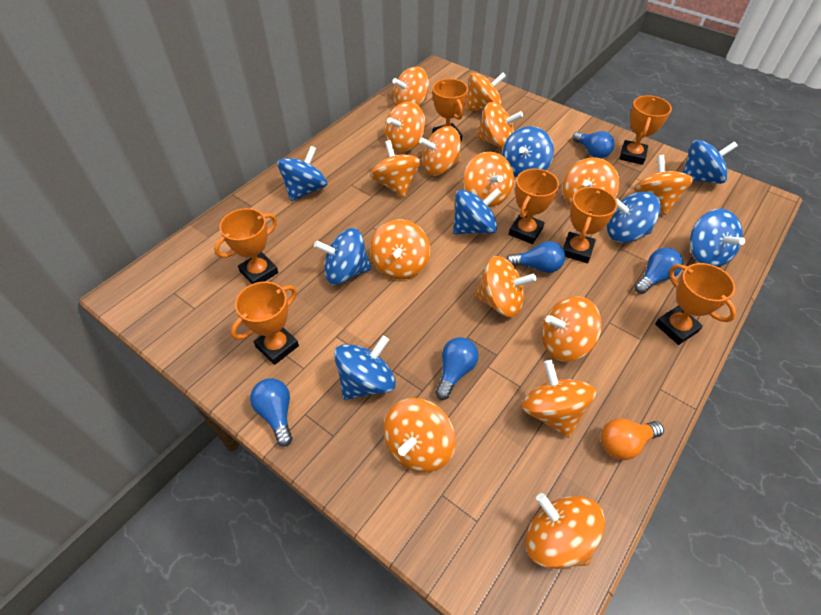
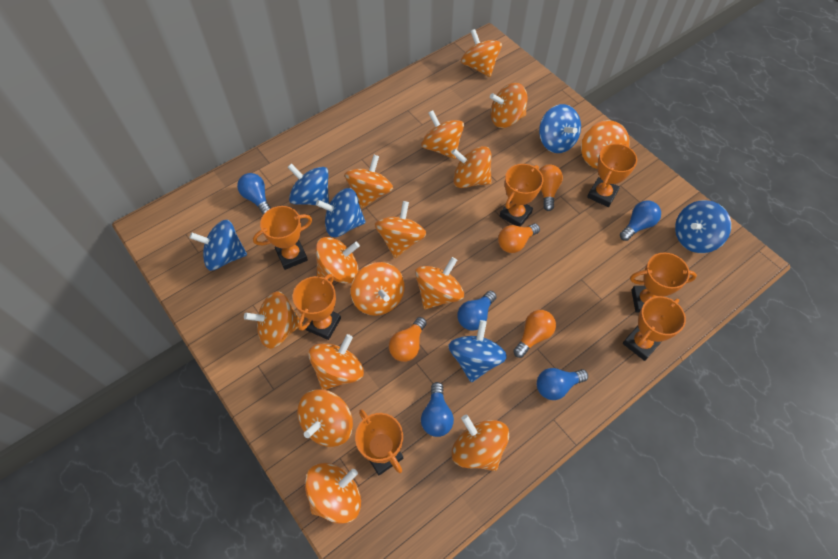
blue spinning top: 8 -> 6
orange light bulb: 1 -> 4

